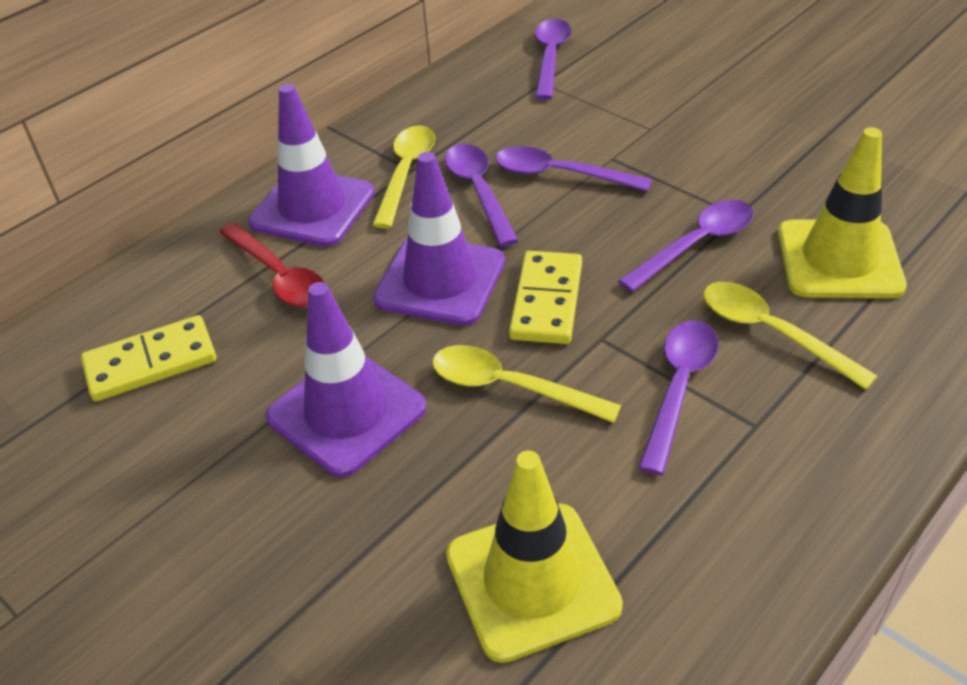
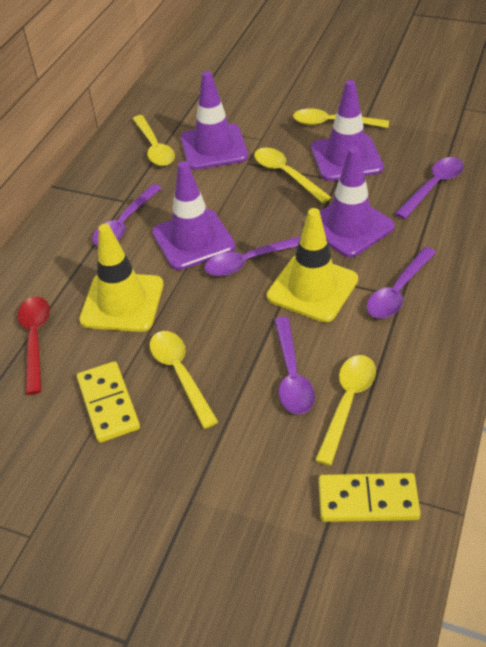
purple traffic cone: 3 -> 4
yellow spoon: 3 -> 5

